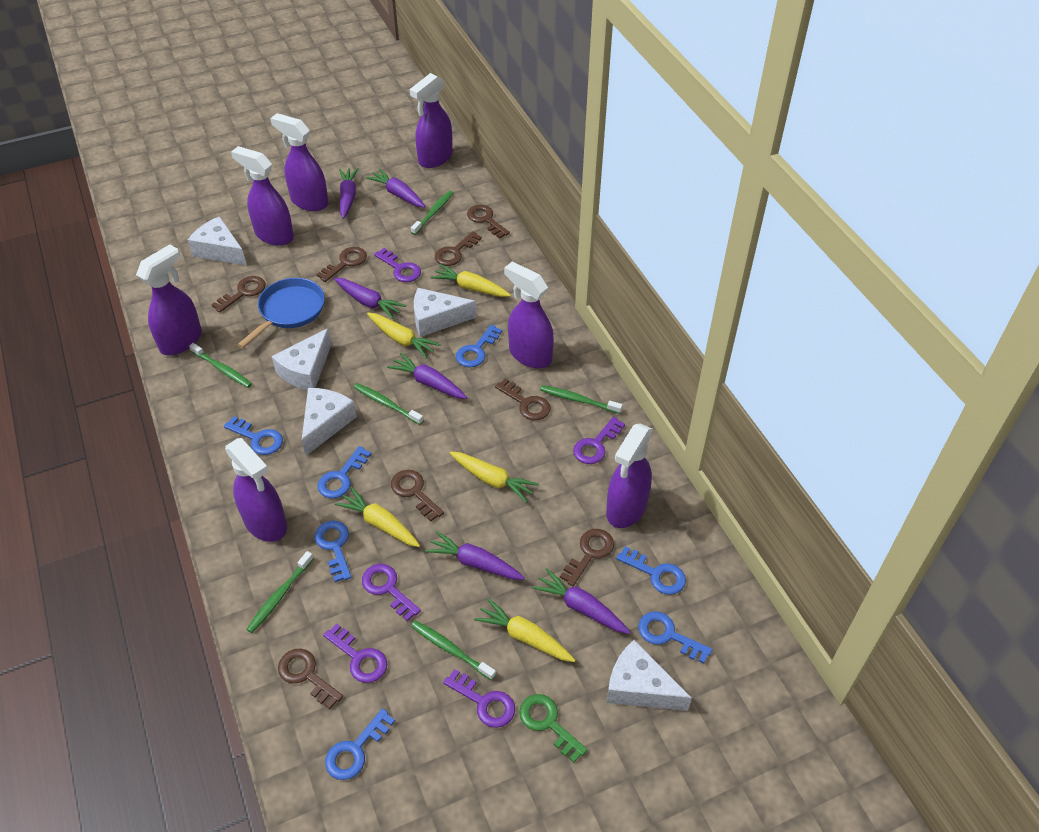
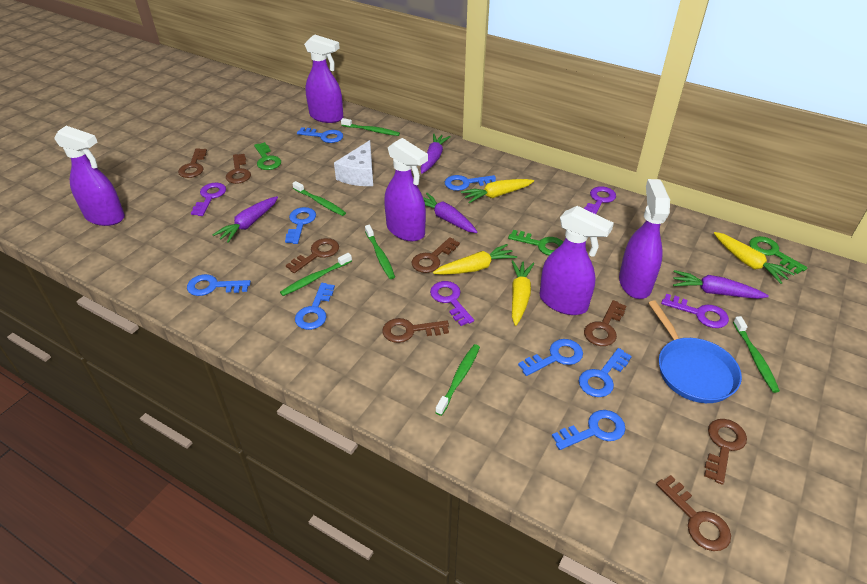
blue key: 7 -> 8
green key: 1 -> 3
purple carrot: 6 -> 4
purple key: 5 -> 4
purple spray bottle: 7 -> 5
white cheese: 5 -> 1
yellow carrot: 5 -> 4

